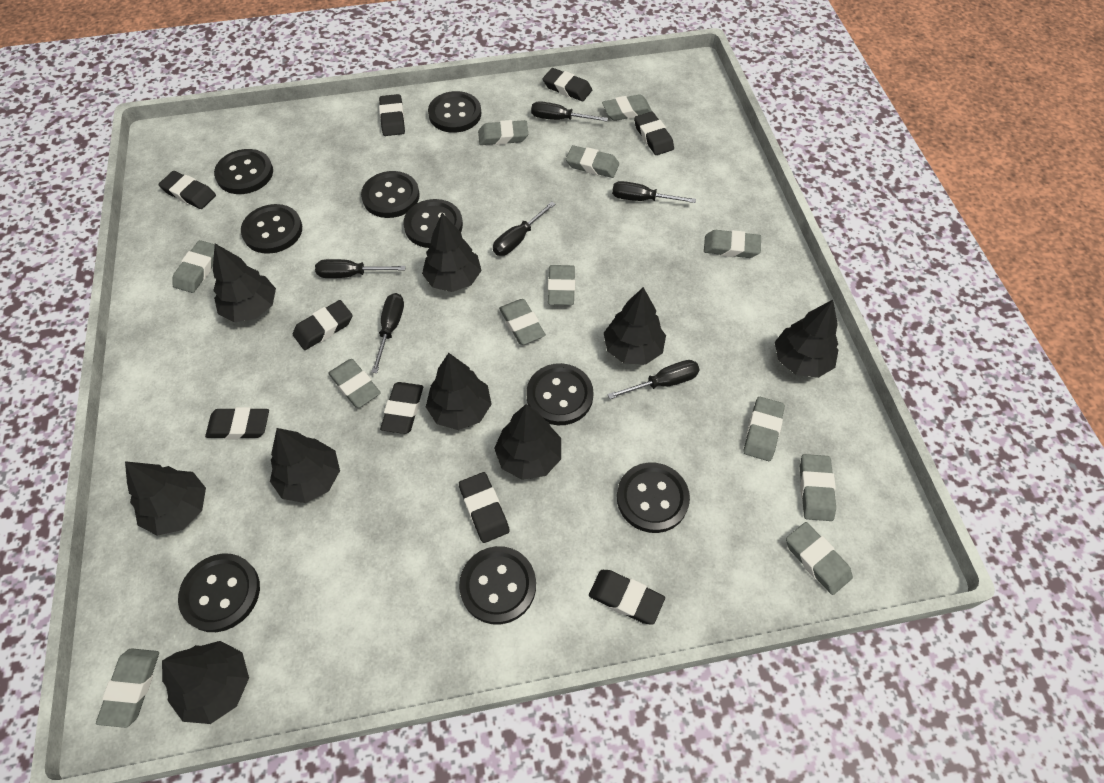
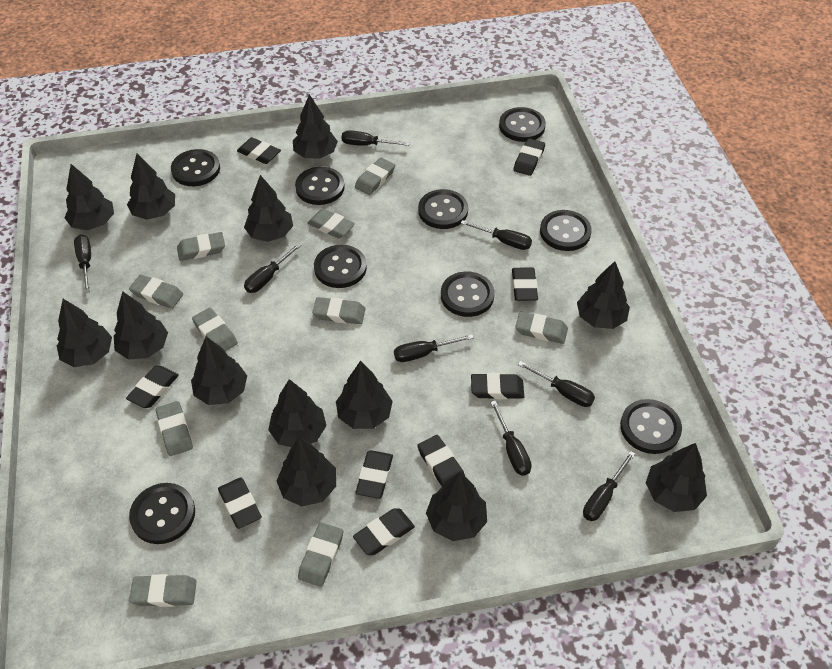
black screwdriver: 6 -> 8
black tree: 9 -> 13
grey eraser: 12 -> 10

